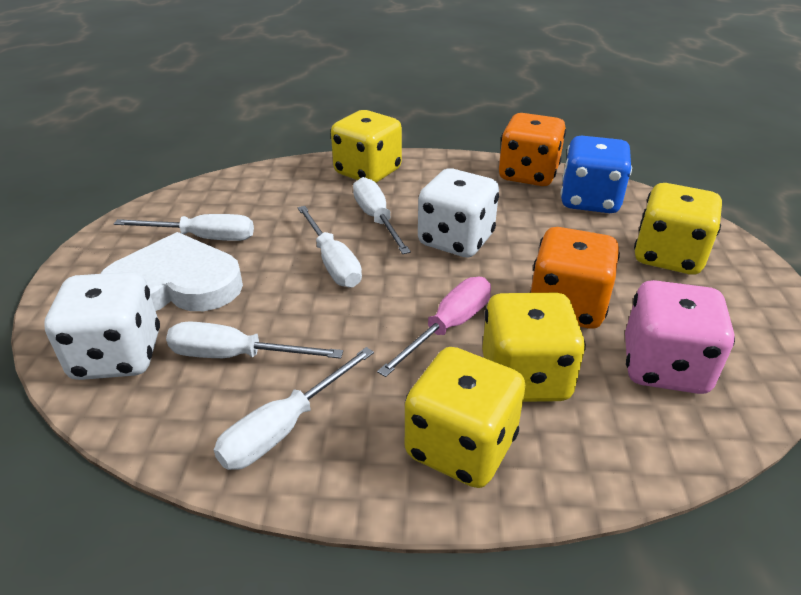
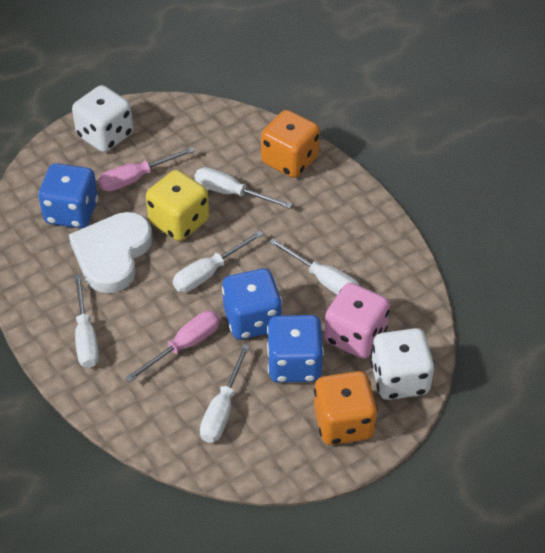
blue dice: 1 -> 3
pink screwdriver: 1 -> 2
yellow dice: 4 -> 1

